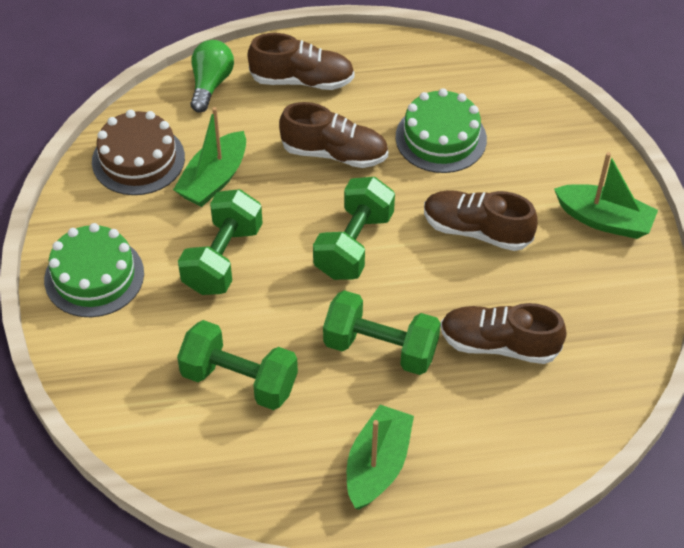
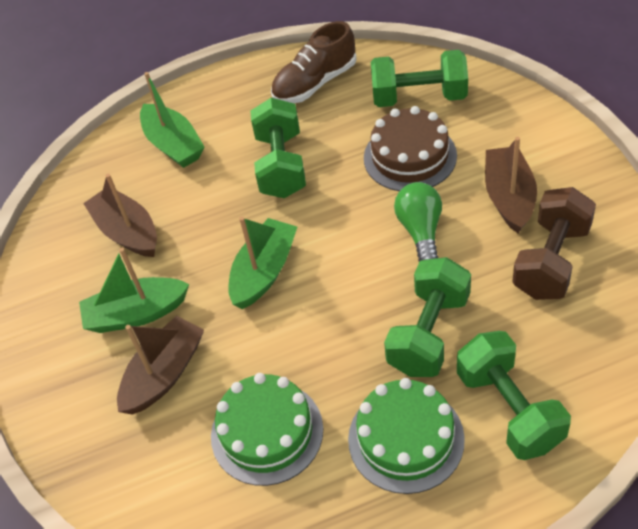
brown boat: 0 -> 3
brown dumbbell: 0 -> 1
brown shoe: 4 -> 1

